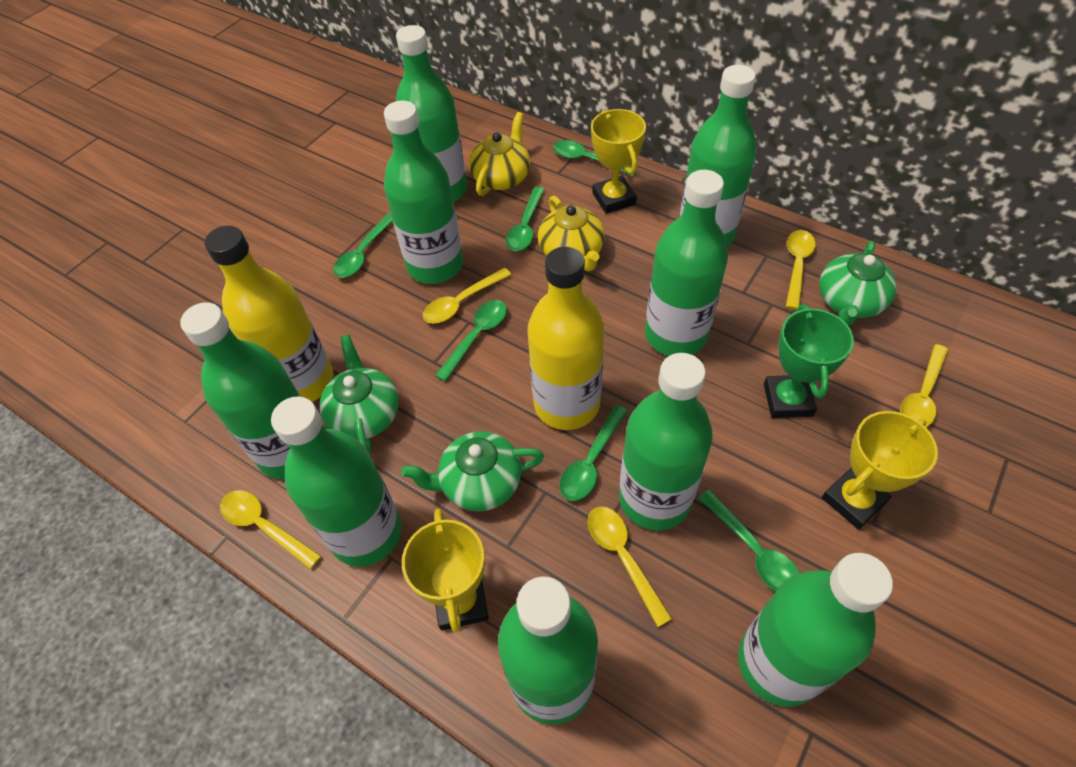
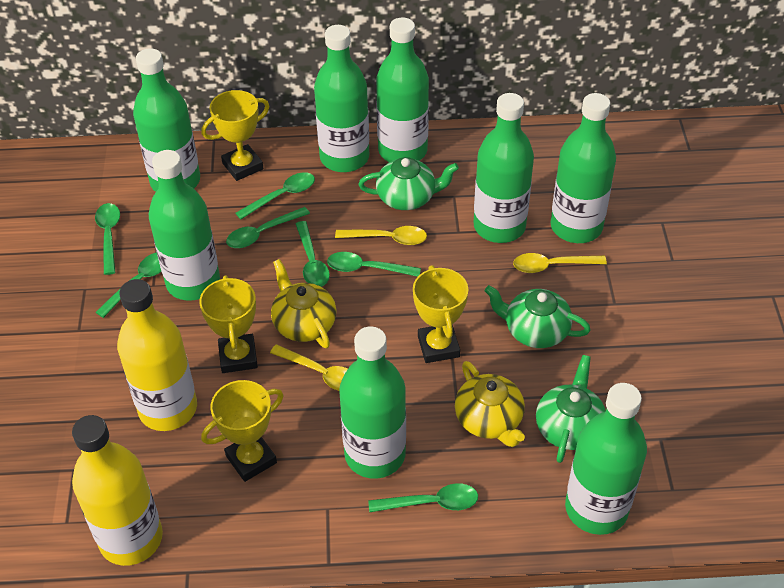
green bottle: 9 -> 8
green spoon: 6 -> 7
green trophy: 1 -> 0
yellow spoon: 5 -> 3
yellow trophy: 3 -> 4

